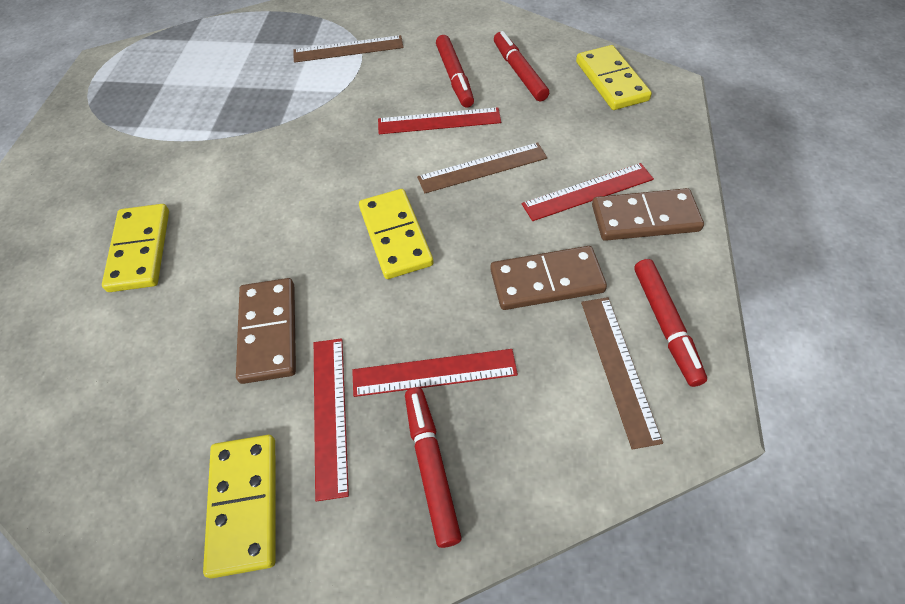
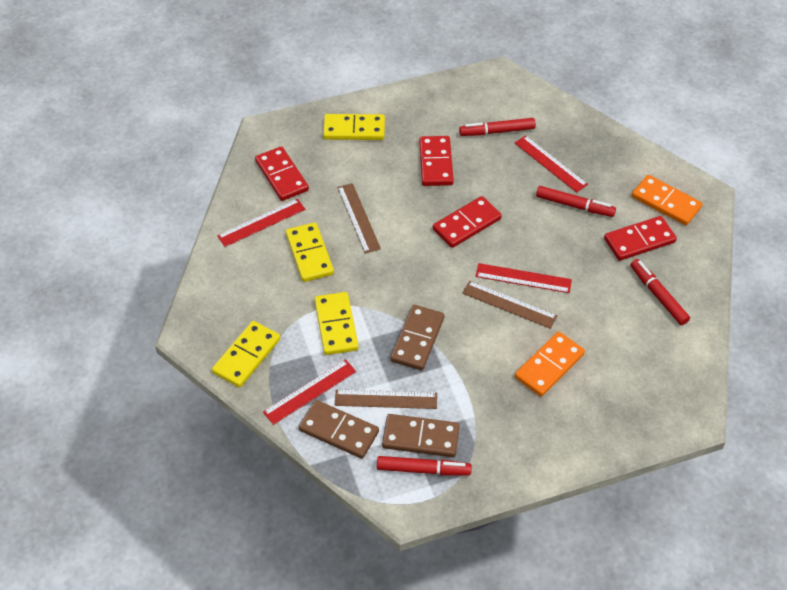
orange domino: 0 -> 2
red domino: 0 -> 4

